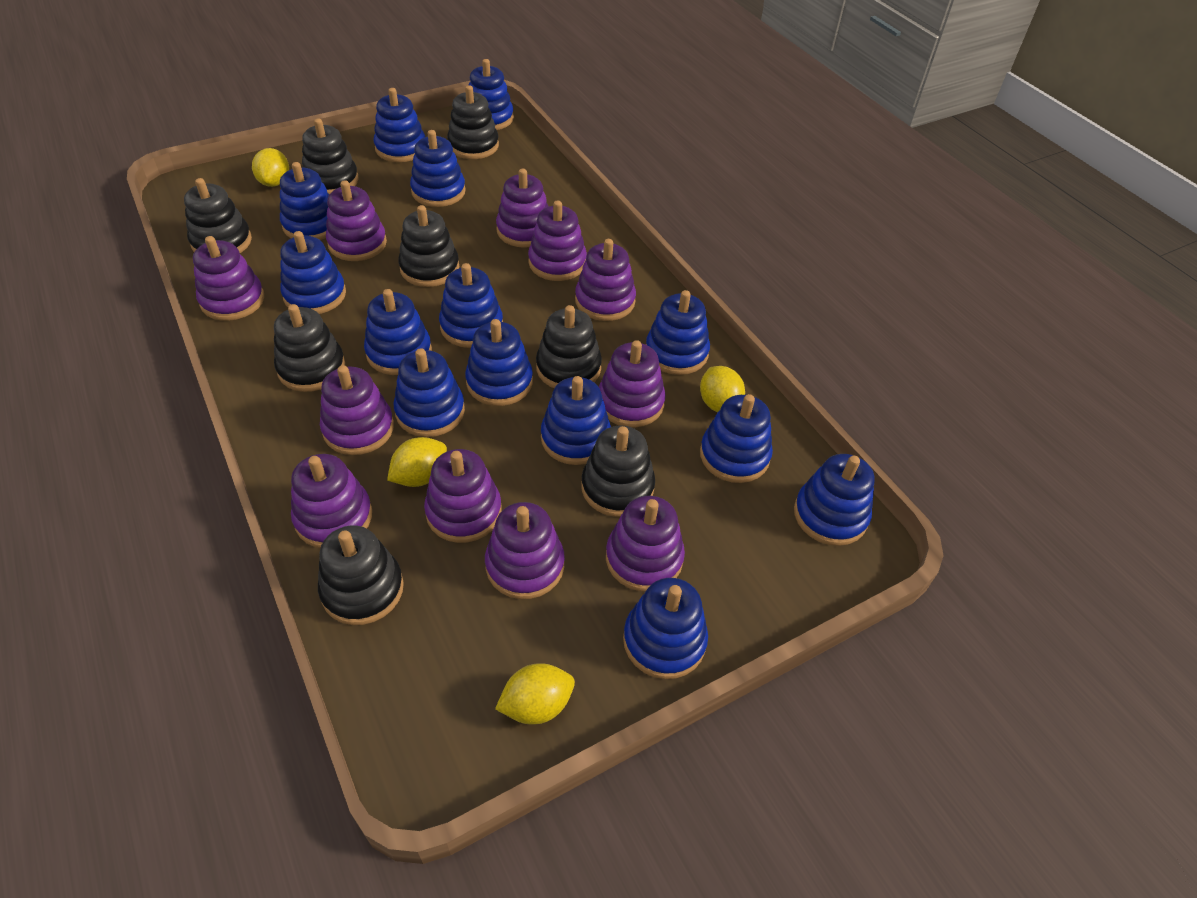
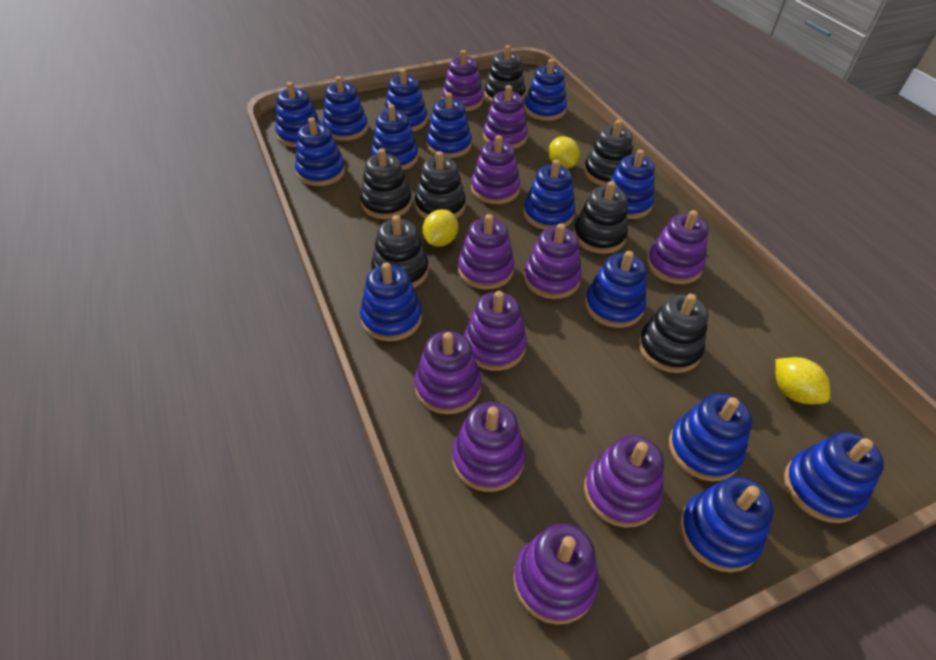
black stacking toy: 8 -> 7
yellow lemon: 4 -> 3

